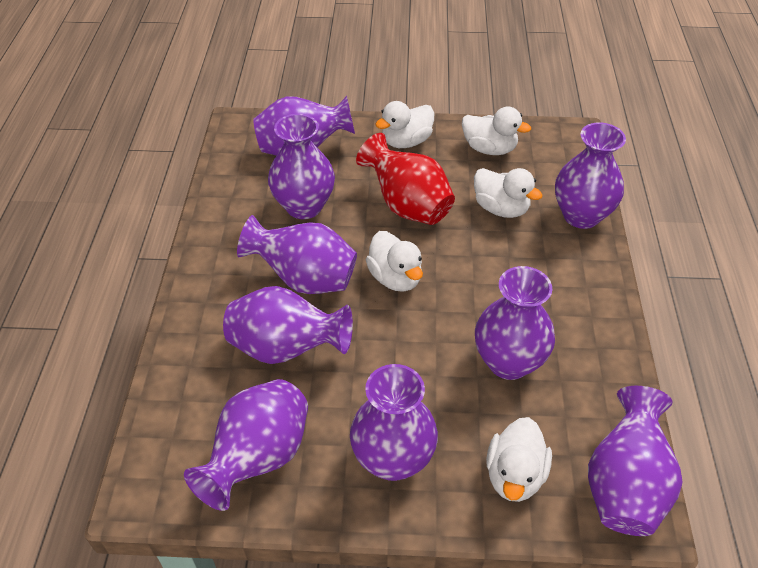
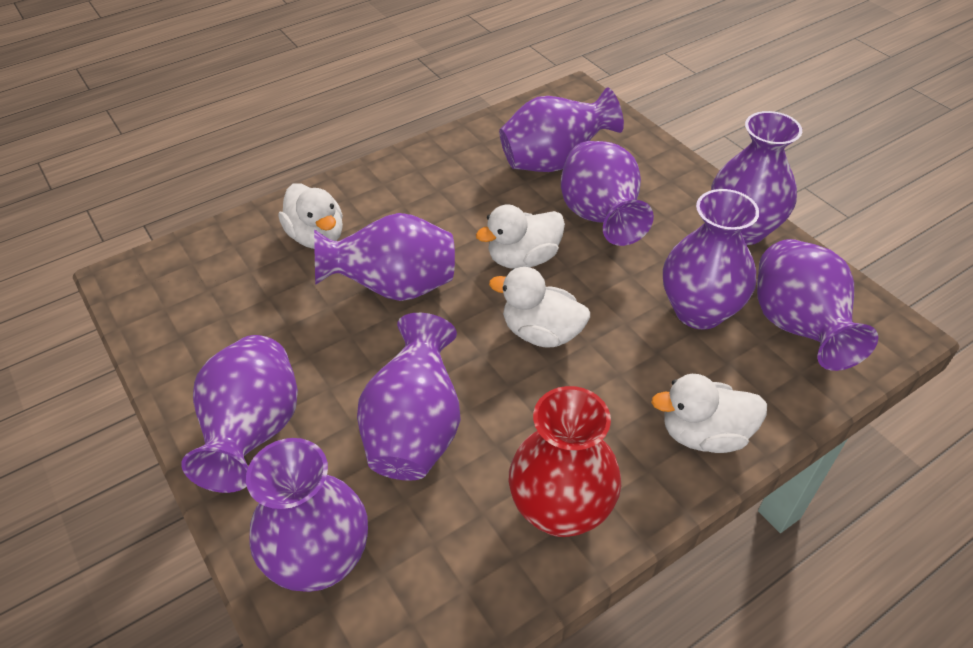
white duck: 5 -> 4

